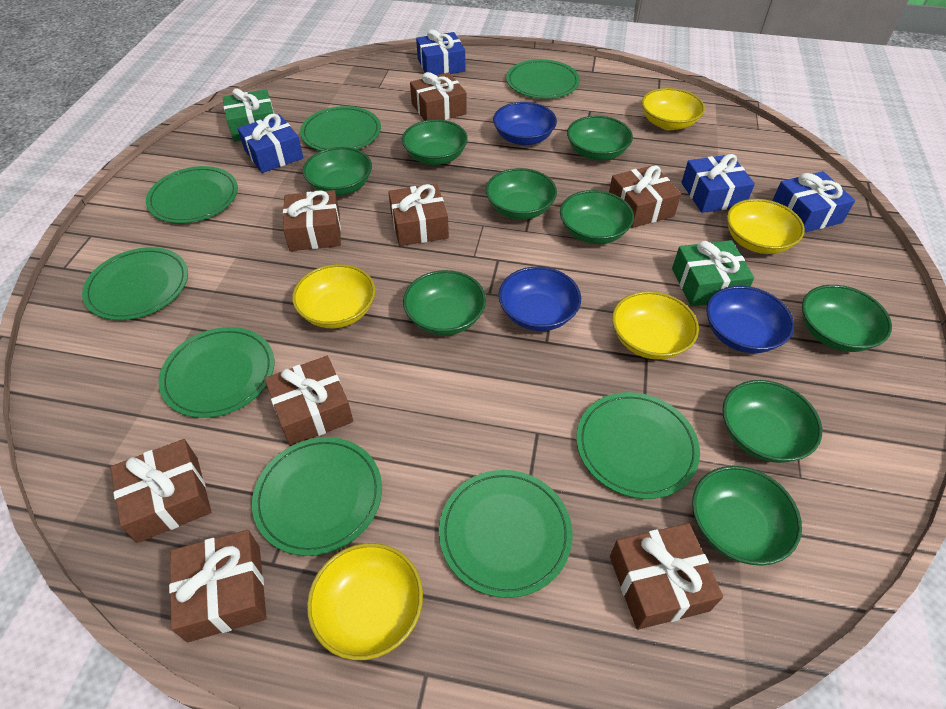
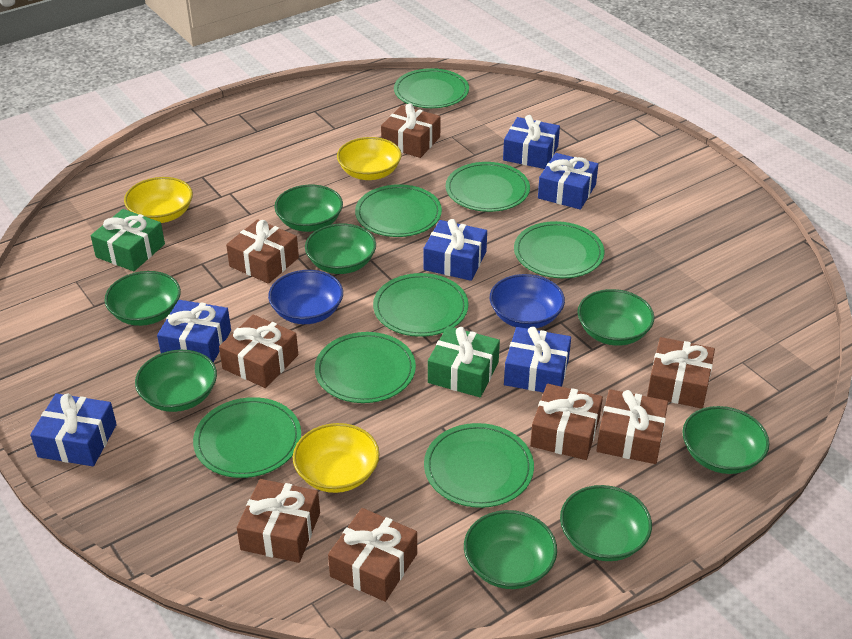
blue bowl: 3 -> 2
blue gift: 4 -> 6
green bowl: 9 -> 8
yellow bowl: 5 -> 3

